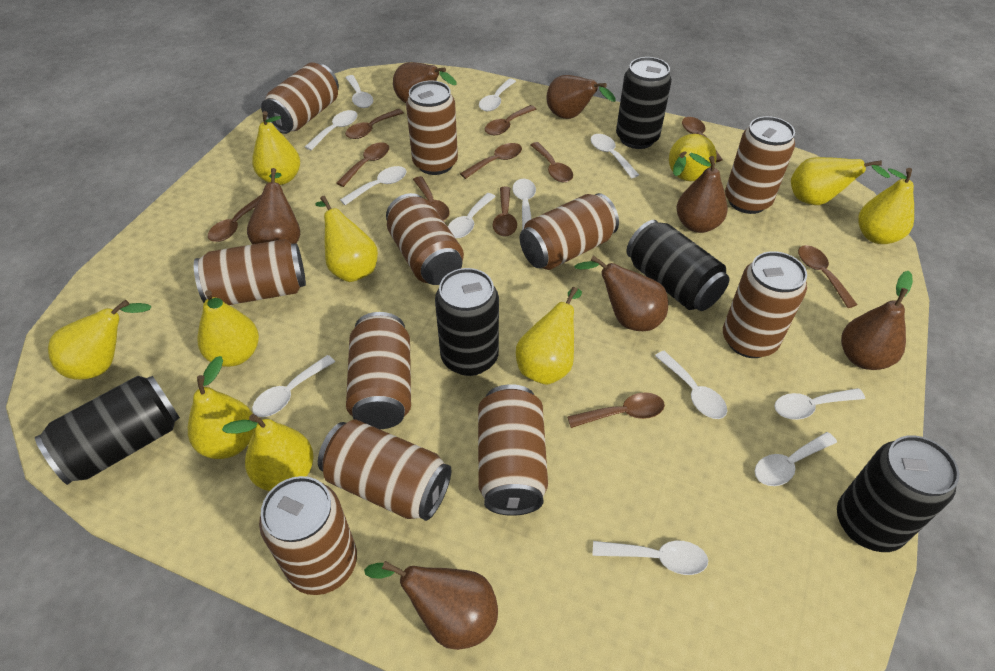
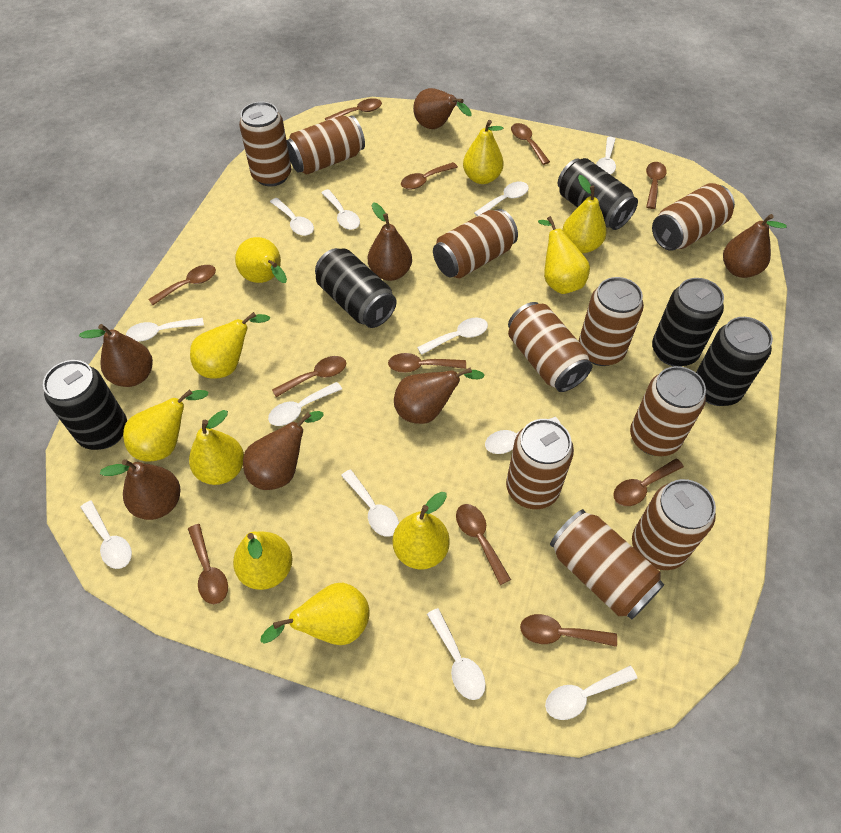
brown can: 11 -> 10

